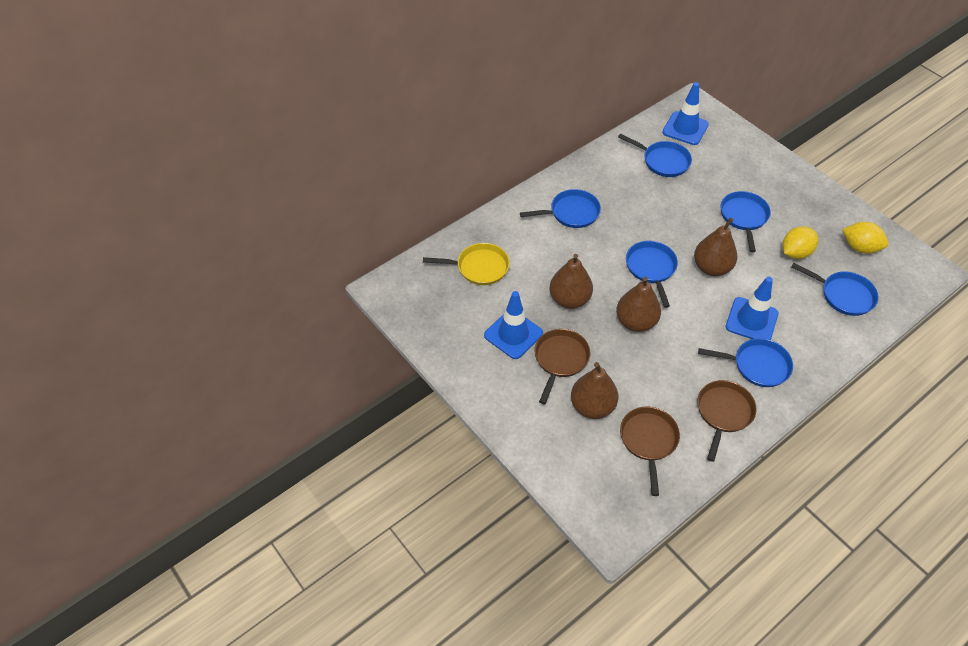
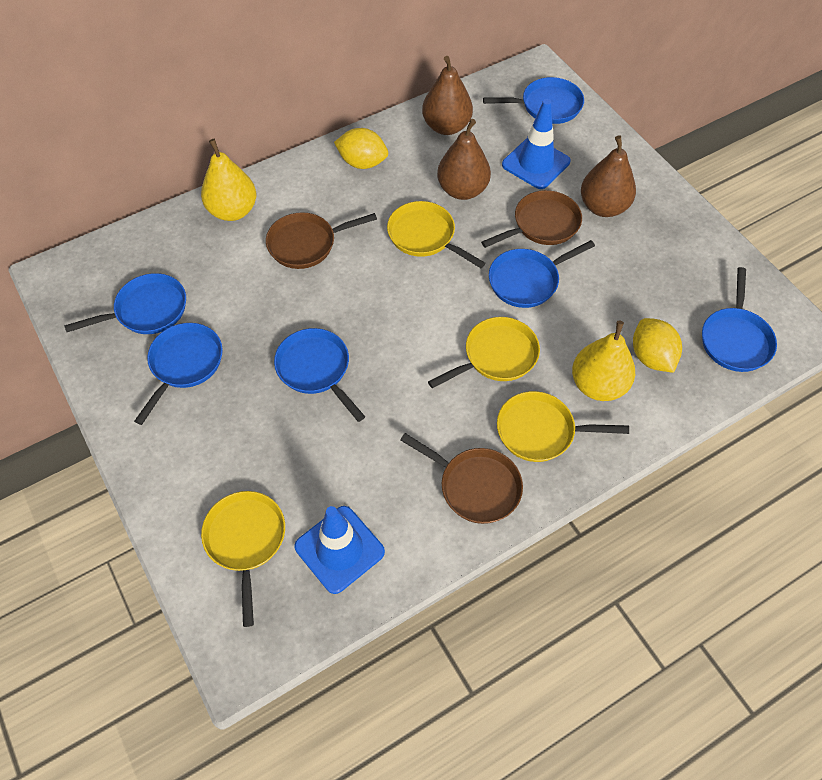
blue traffic cone: 3 -> 2
brown pear: 4 -> 3
yellow pan: 1 -> 4
yellow pear: 0 -> 2

